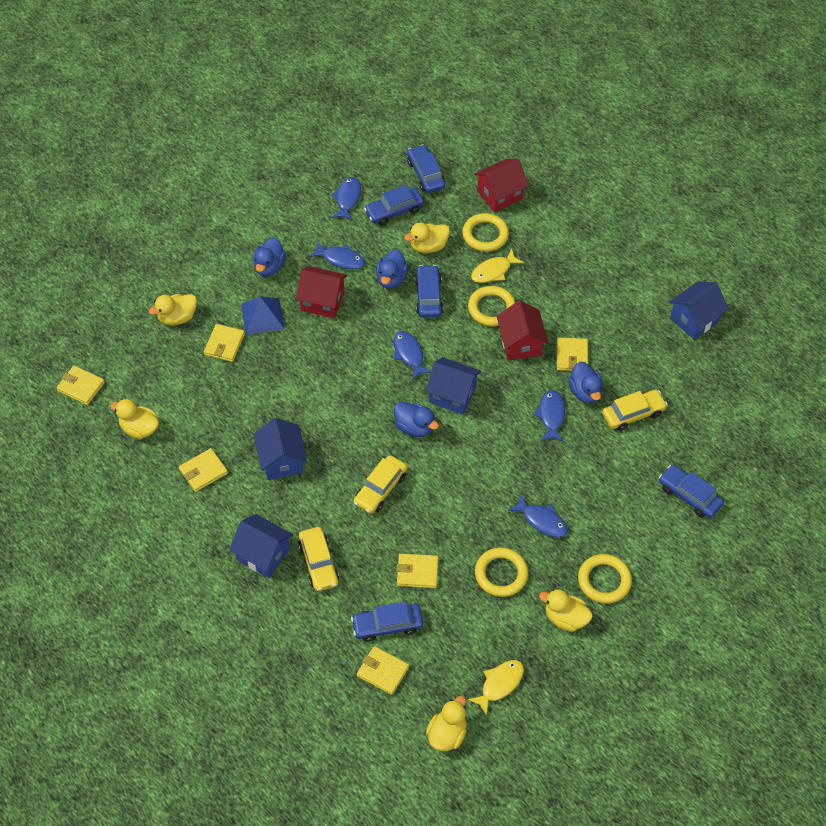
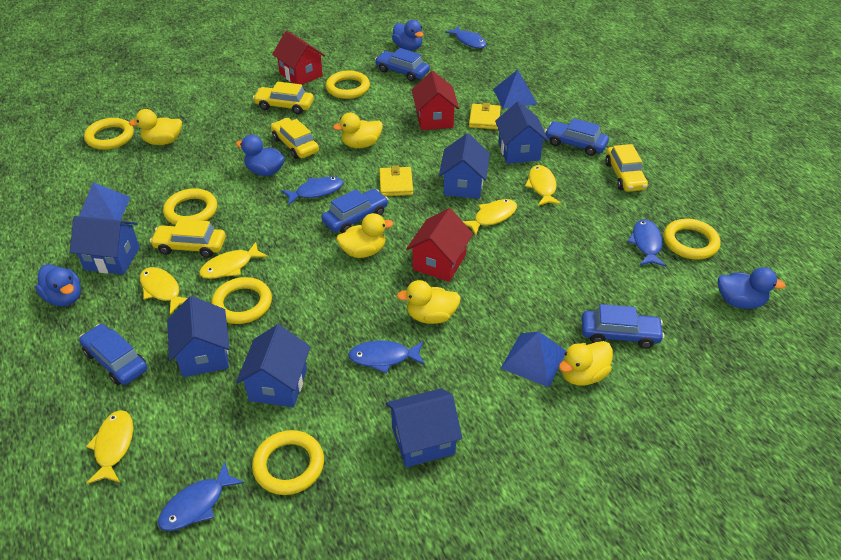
blue house: 4 -> 6
blue pyramid: 1 -> 3
yellow car: 3 -> 4
yellow fish: 2 -> 5
yellow ring: 4 -> 6
yellow wallet: 6 -> 2

